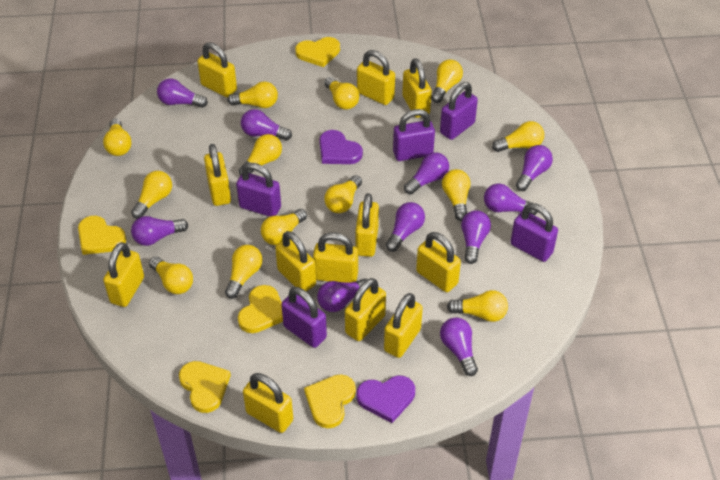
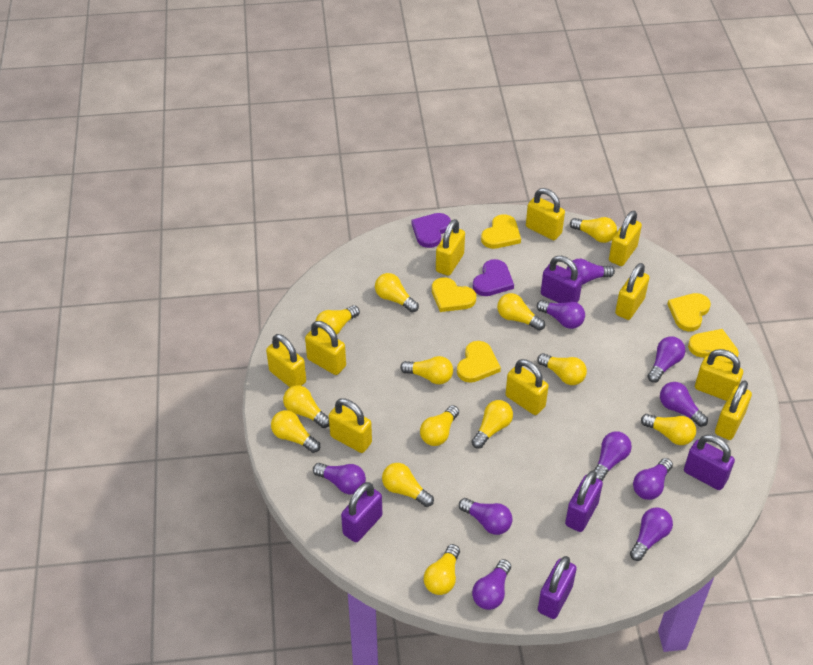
yellow padlock: 12 -> 10

